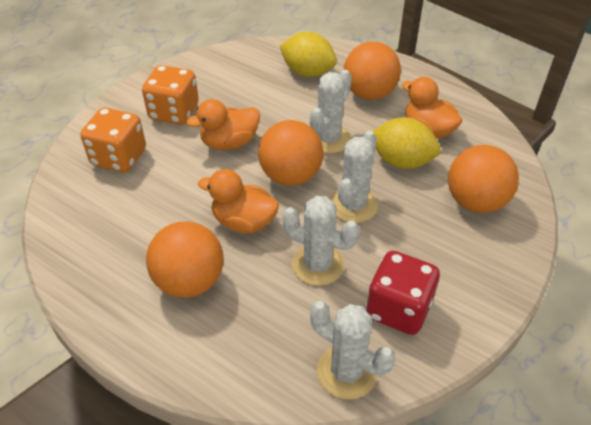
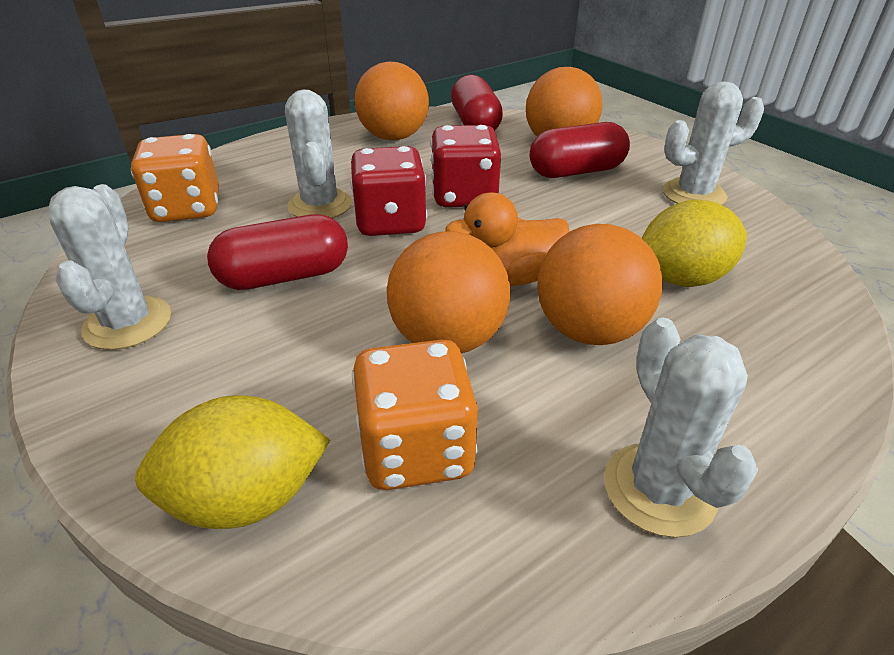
orange duck: 3 -> 1
red capsule: 0 -> 3
red dice: 1 -> 2

